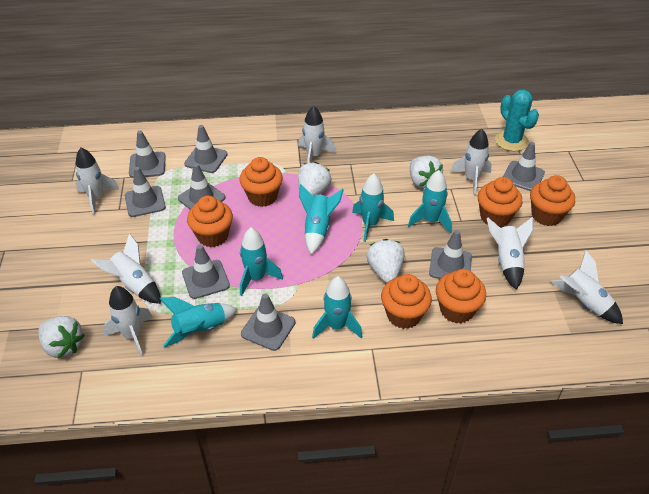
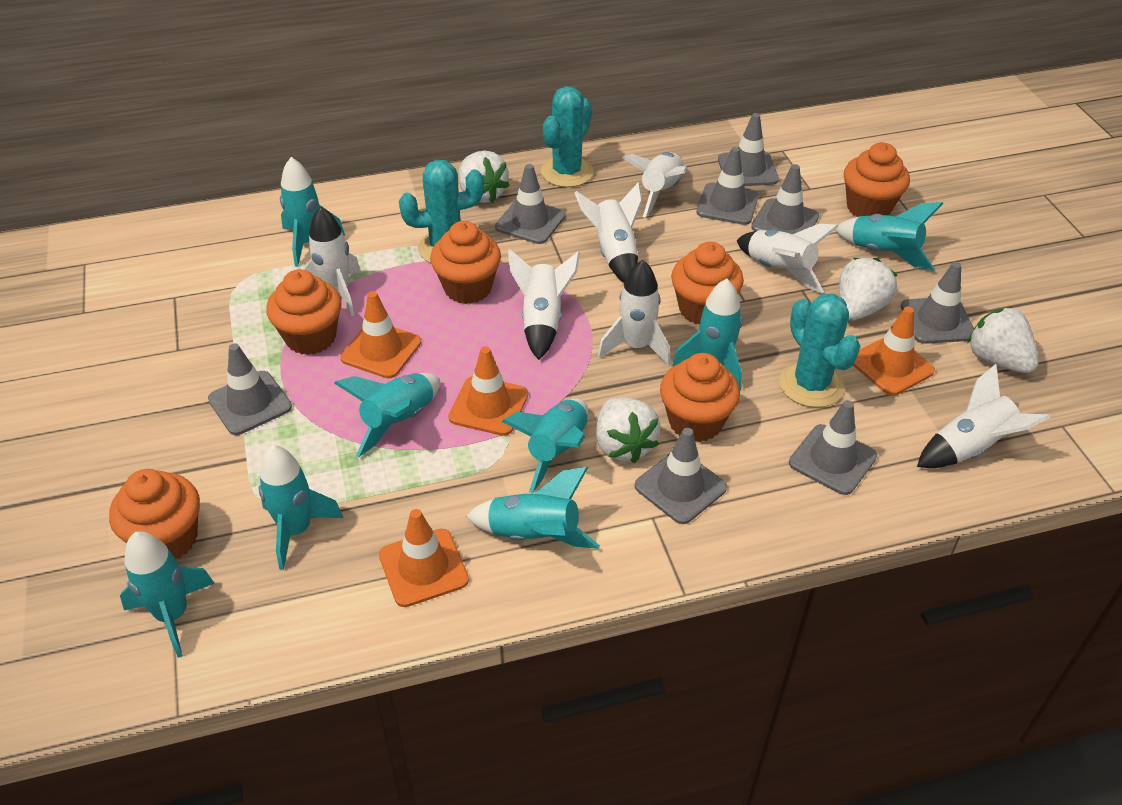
orange traffic cone: 0 -> 4
turquoise cactus: 1 -> 3
turquoise rocket: 6 -> 8

